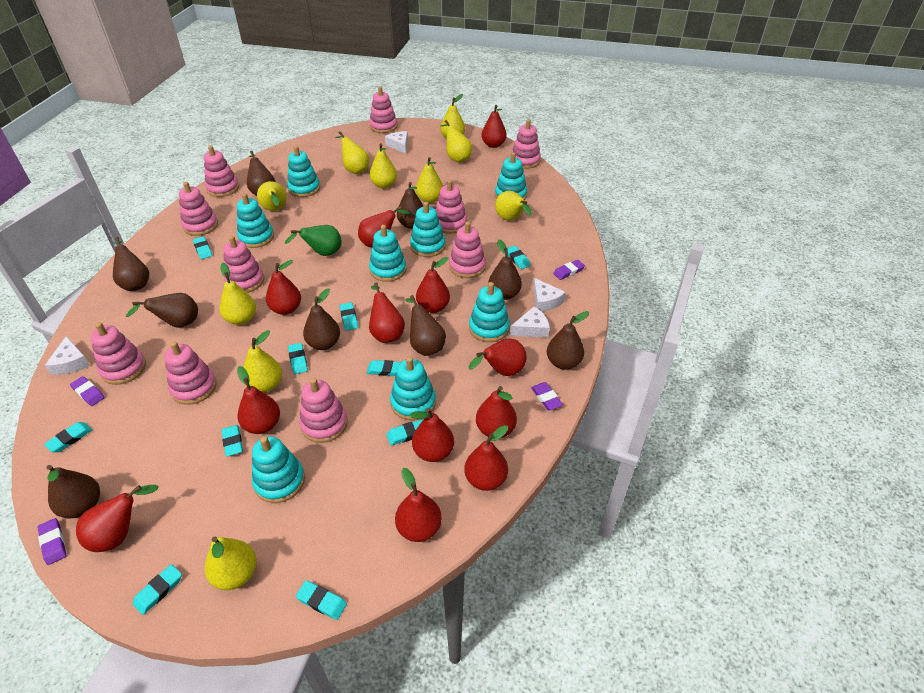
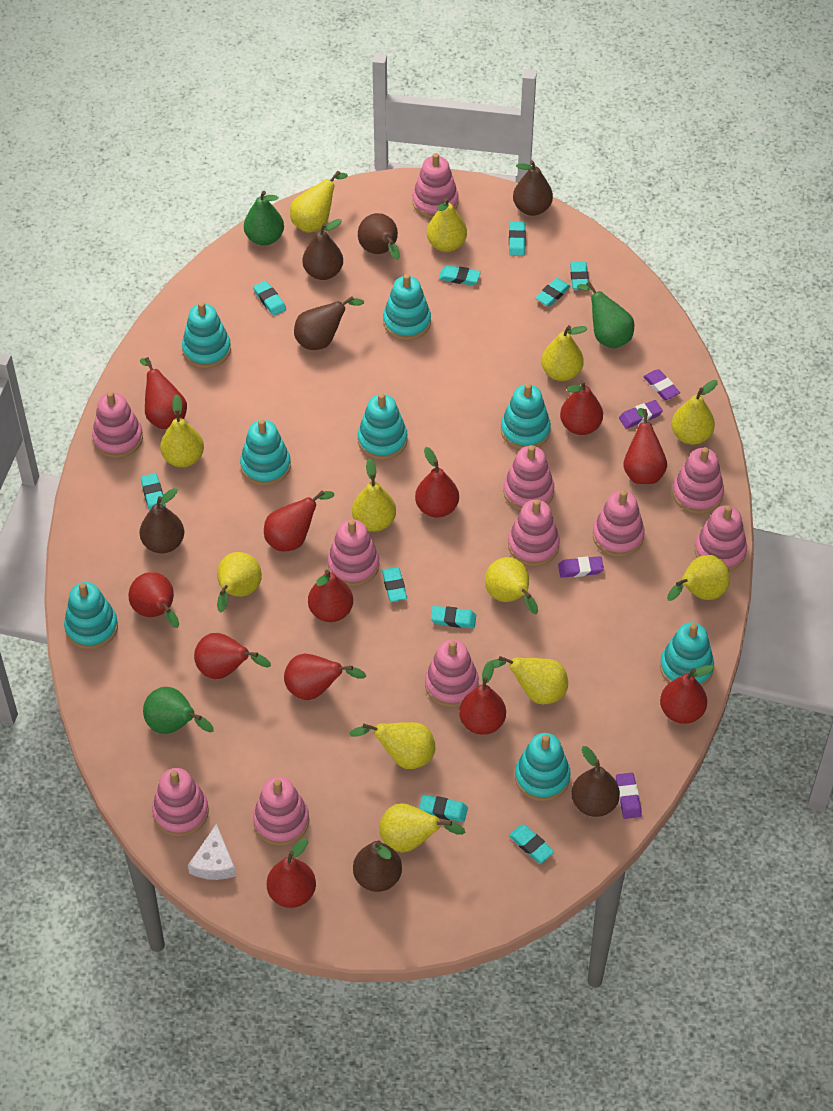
brown pear: 9 -> 7
green pear: 1 -> 3
pink stacking toy: 10 -> 11
white cheese: 4 -> 1
yellow pear: 10 -> 12

